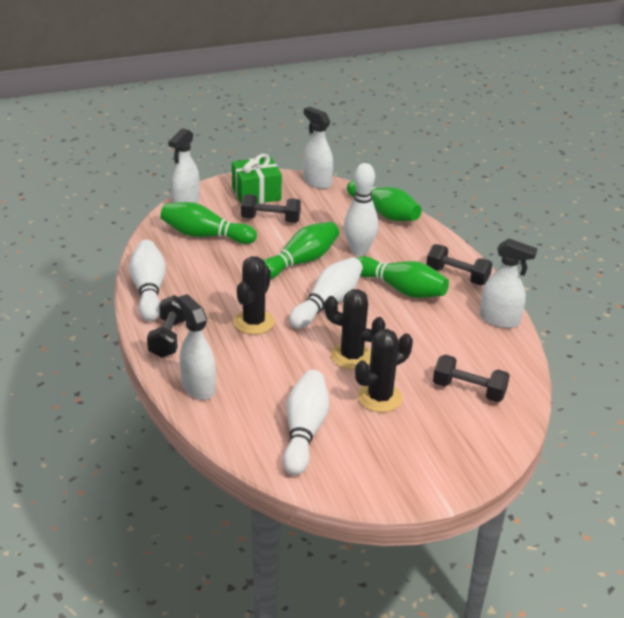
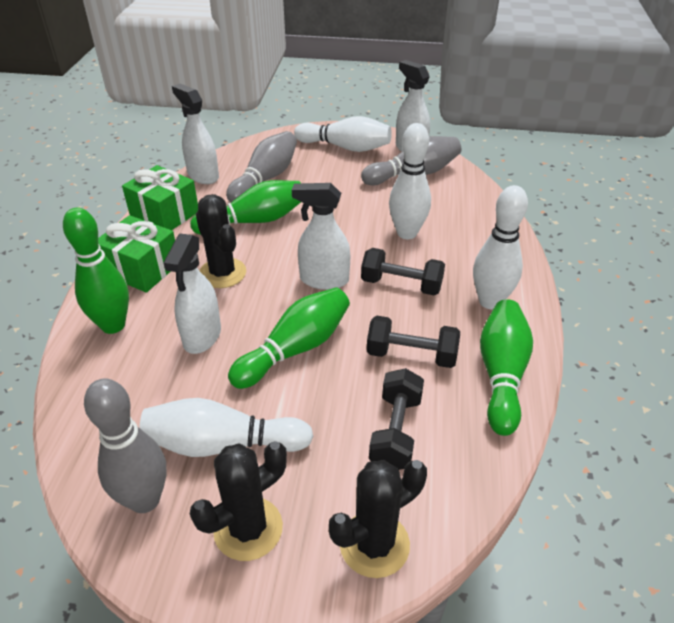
black dumbbell: 4 -> 3
green gift: 1 -> 2
grey bowling pin: 0 -> 3

